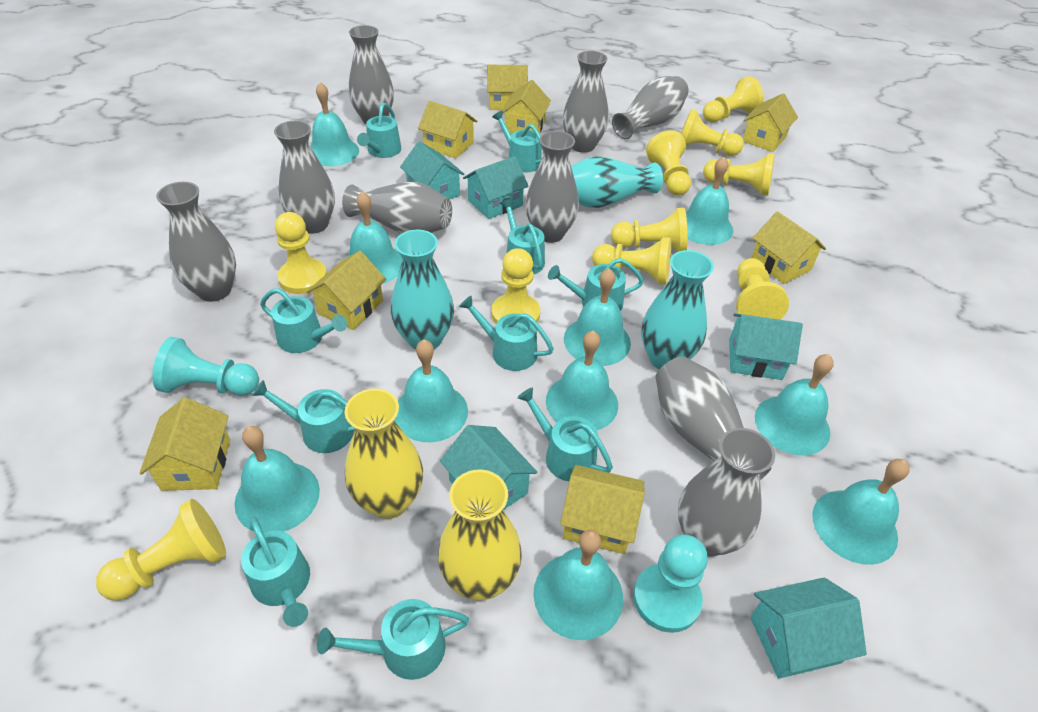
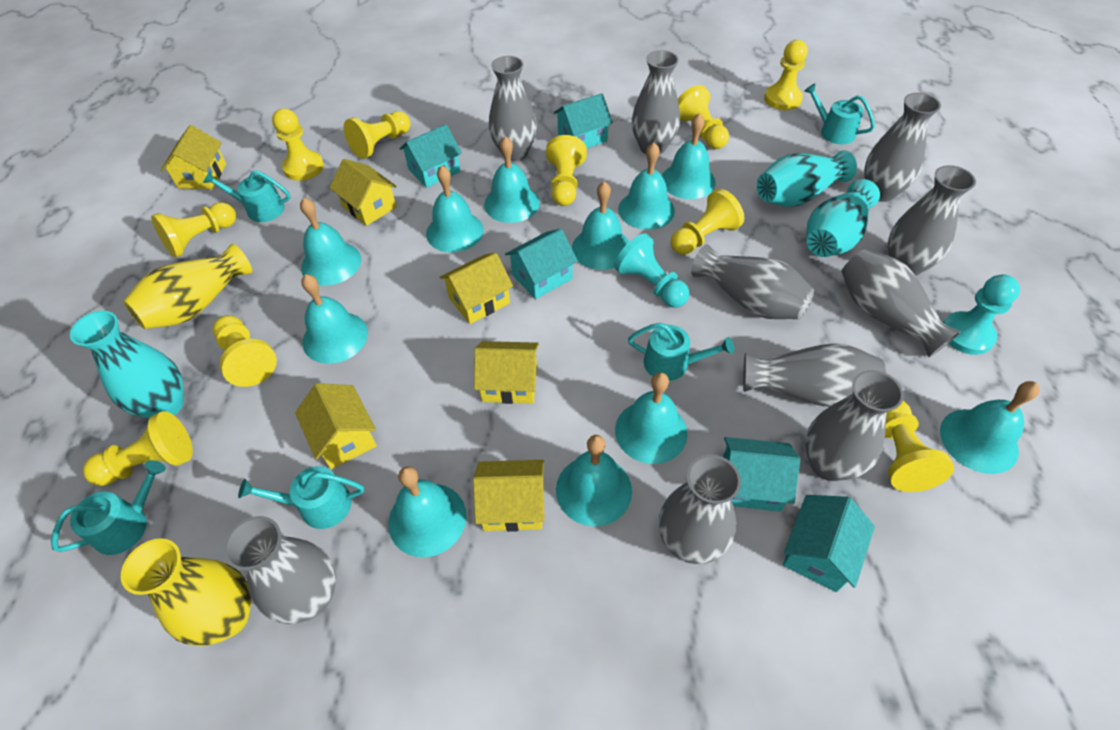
grey vase: 9 -> 10
turquoise bell: 10 -> 11
turquoise watering can: 10 -> 5
yellow house: 8 -> 6

